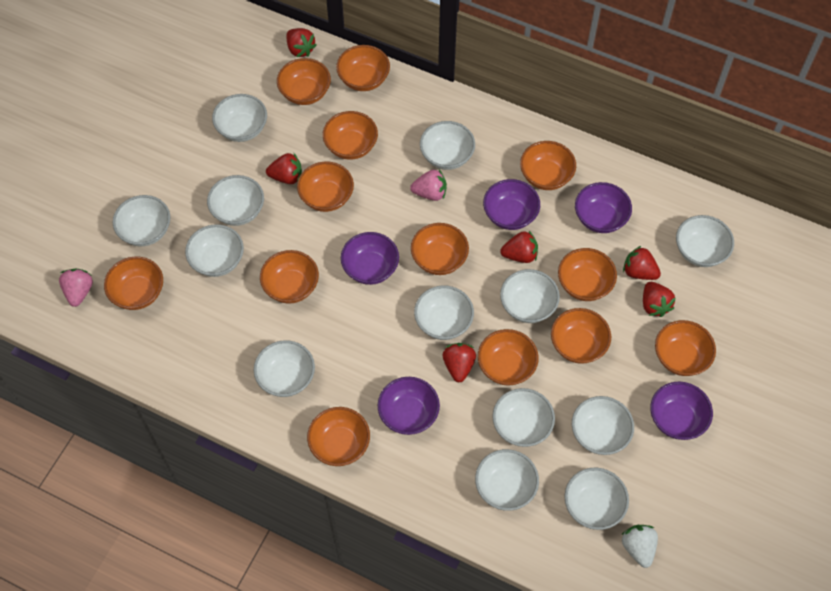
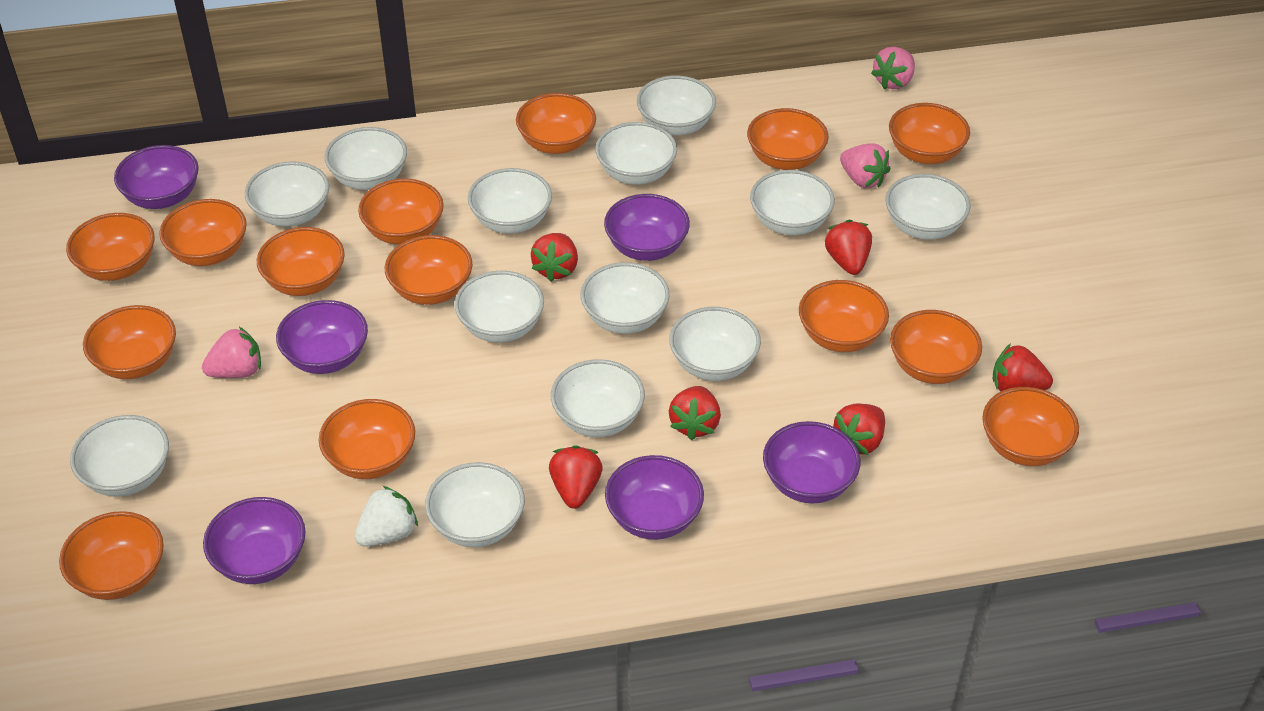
orange bowl: 13 -> 14
pink strawberry: 2 -> 3
purple bowl: 5 -> 6

